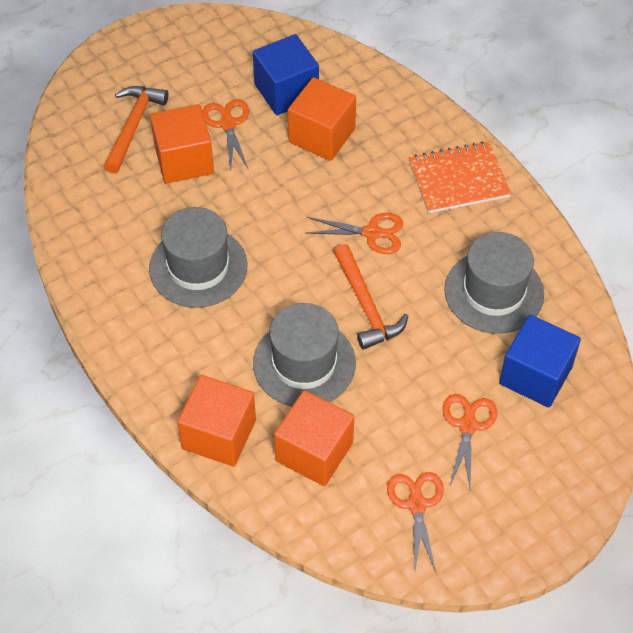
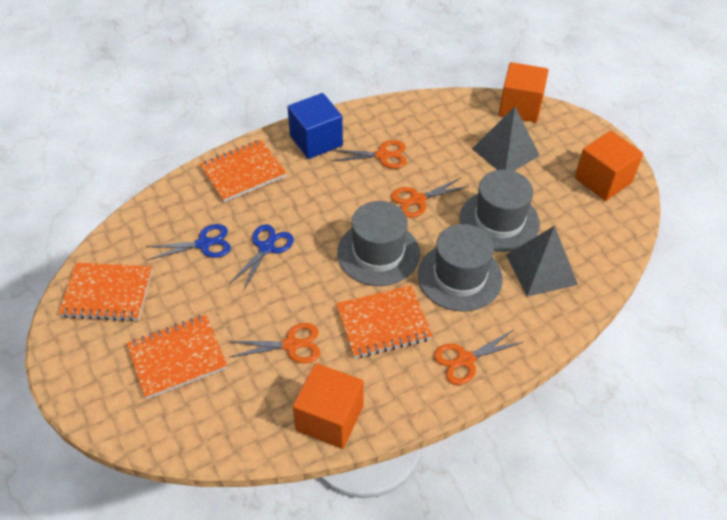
blue cube: 2 -> 1
blue scissors: 0 -> 2
grey pyramid: 0 -> 2
orange cube: 4 -> 3
orange hammer: 2 -> 0
orange notebook: 1 -> 4

